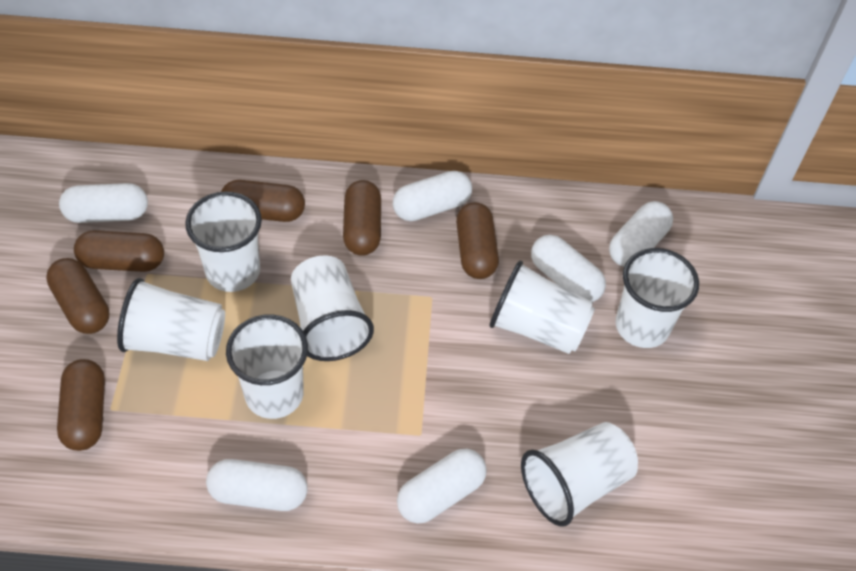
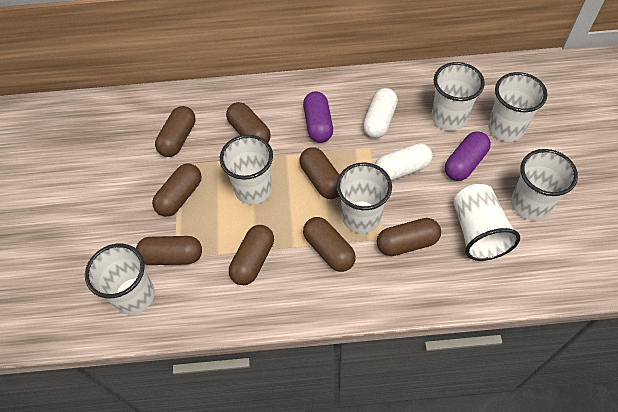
brown capsule: 6 -> 8
purple capsule: 0 -> 2
white capsule: 6 -> 2

